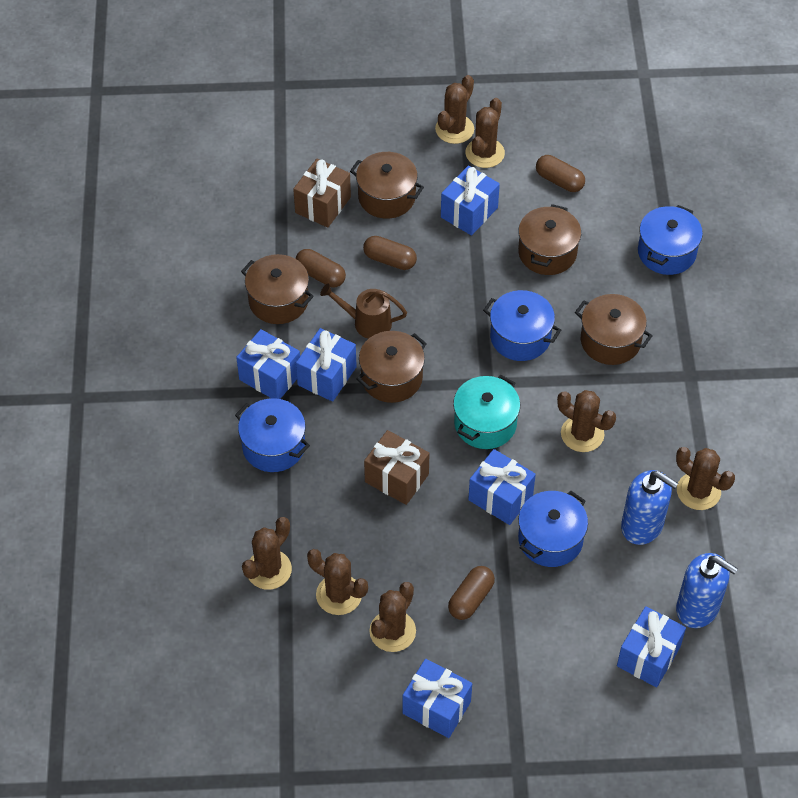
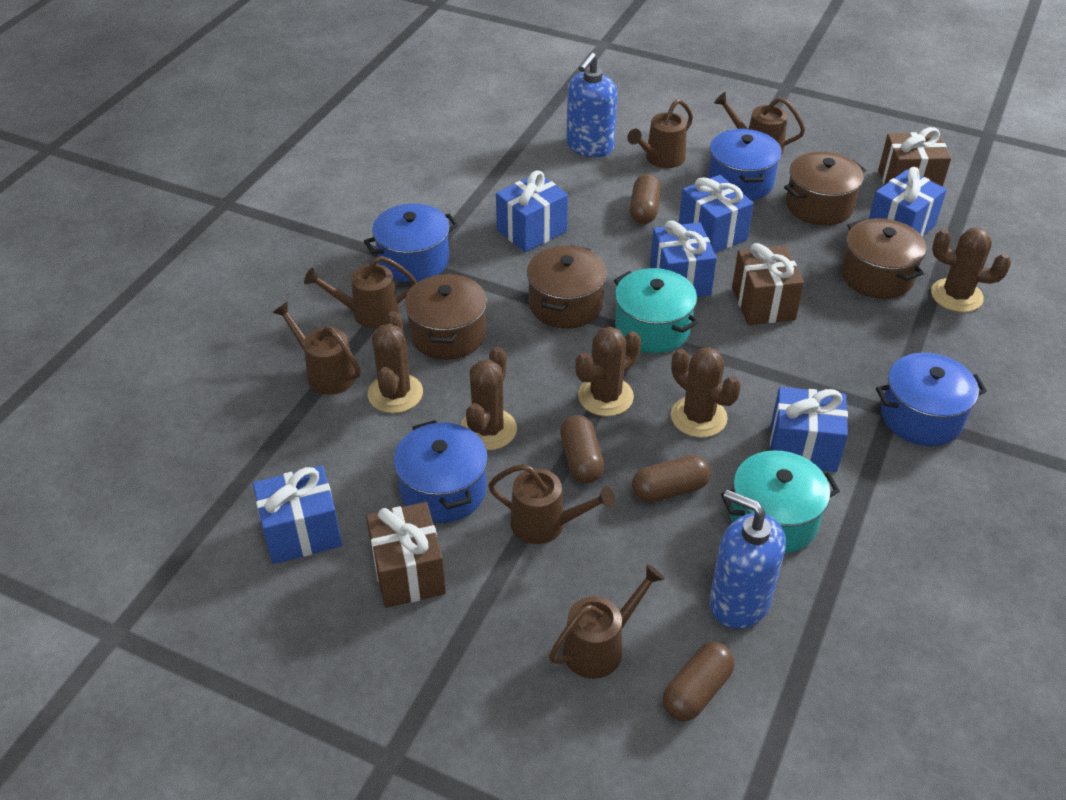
brown cactus: 7 -> 5
brown gift: 2 -> 3
brown pot: 5 -> 4
brown watering can: 1 -> 6
turquoise pot: 1 -> 2

